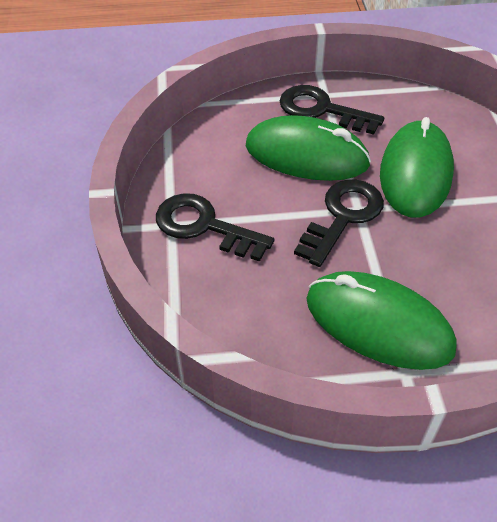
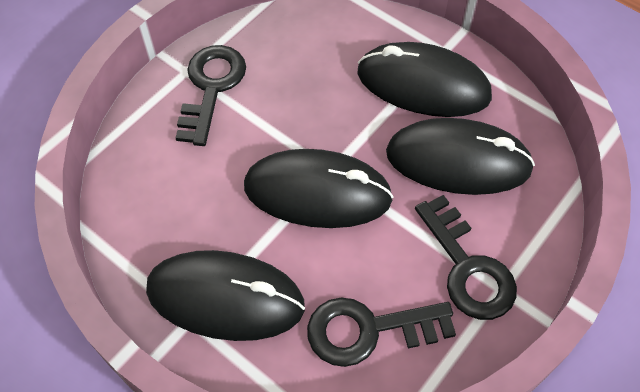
black mouse: 0 -> 4
green mouse: 3 -> 0

